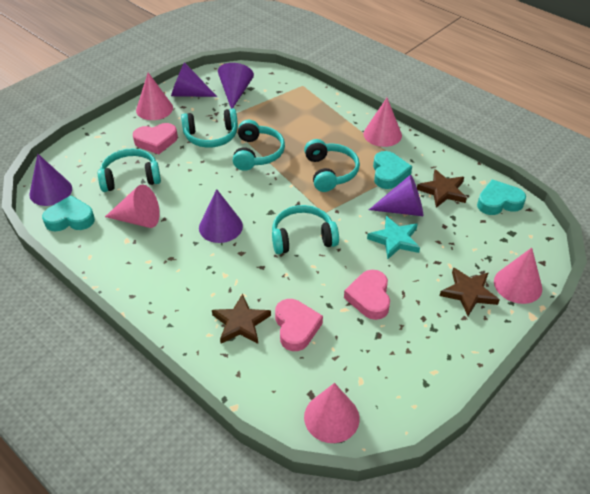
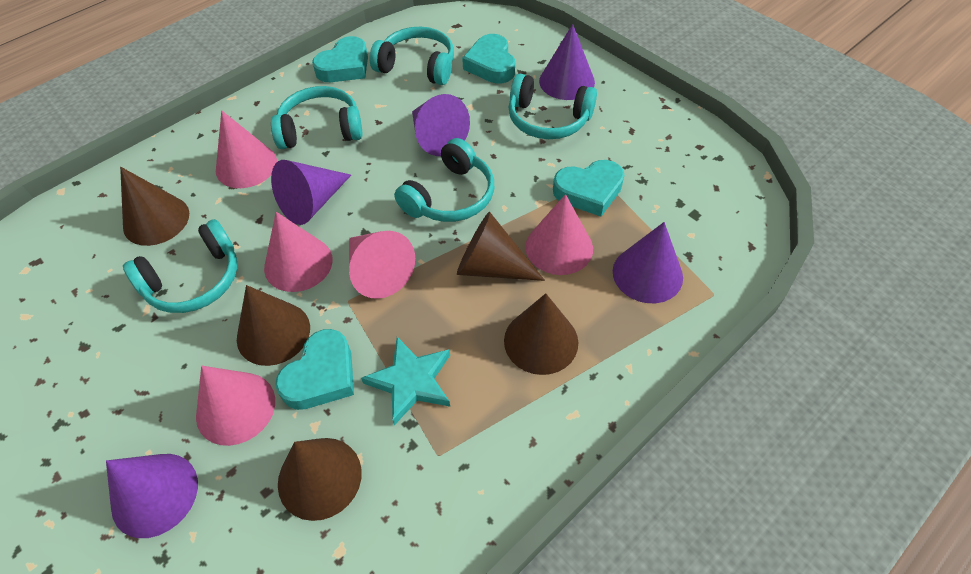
brown cone: 0 -> 5
brown star: 3 -> 0
pink heart: 3 -> 0
turquoise heart: 3 -> 4

